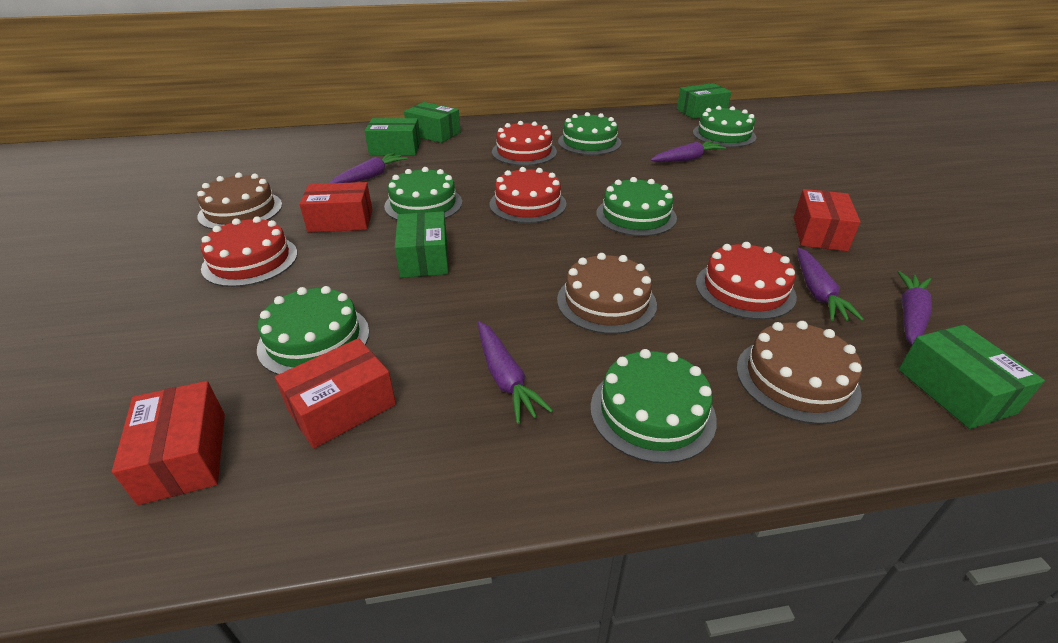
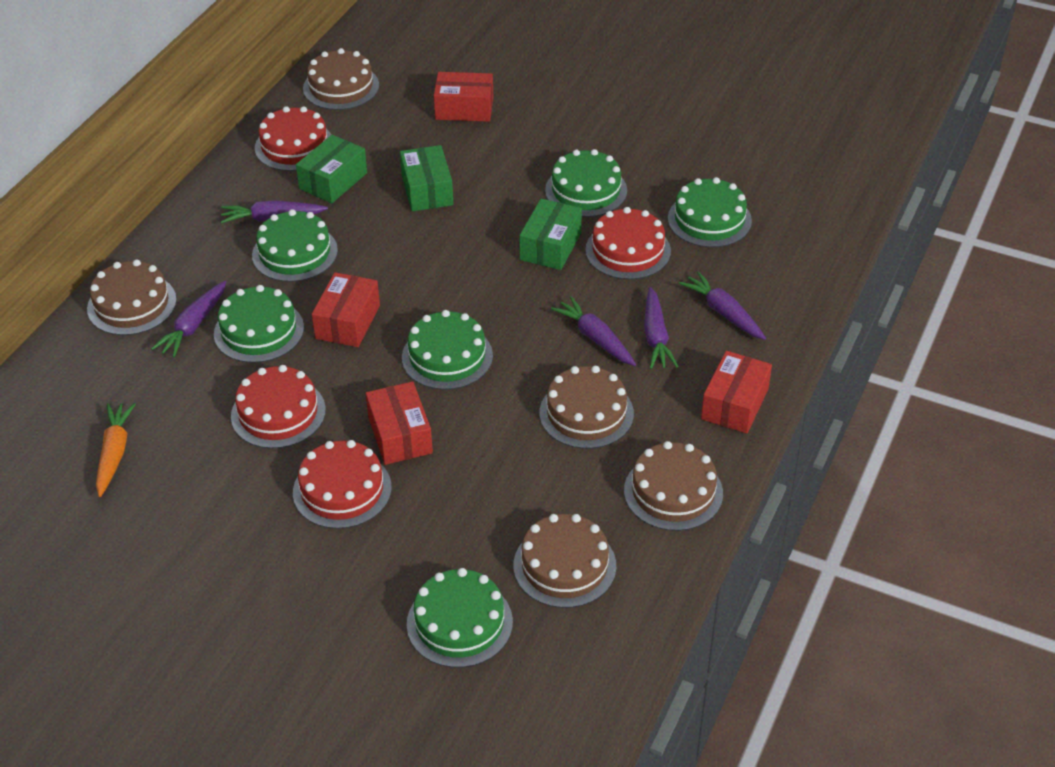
brown cake: 3 -> 5
green box: 5 -> 3
orange carrot: 0 -> 1

